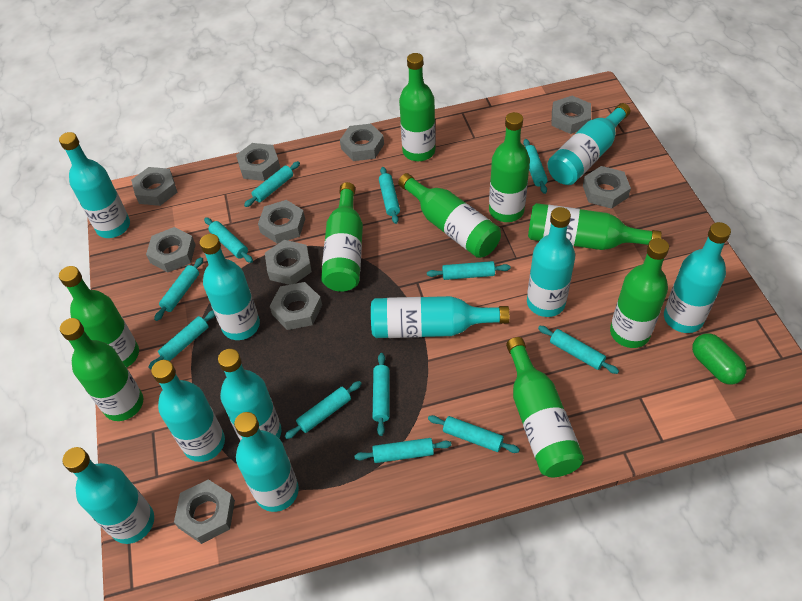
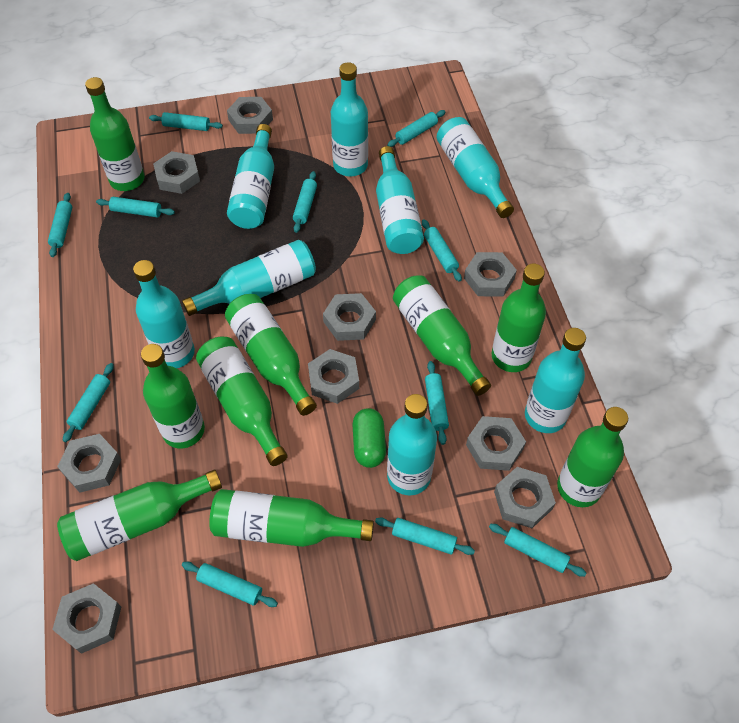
grey nut: 10 -> 9
turquoise bottle: 10 -> 8
turquoise rolling pin: 12 -> 11

